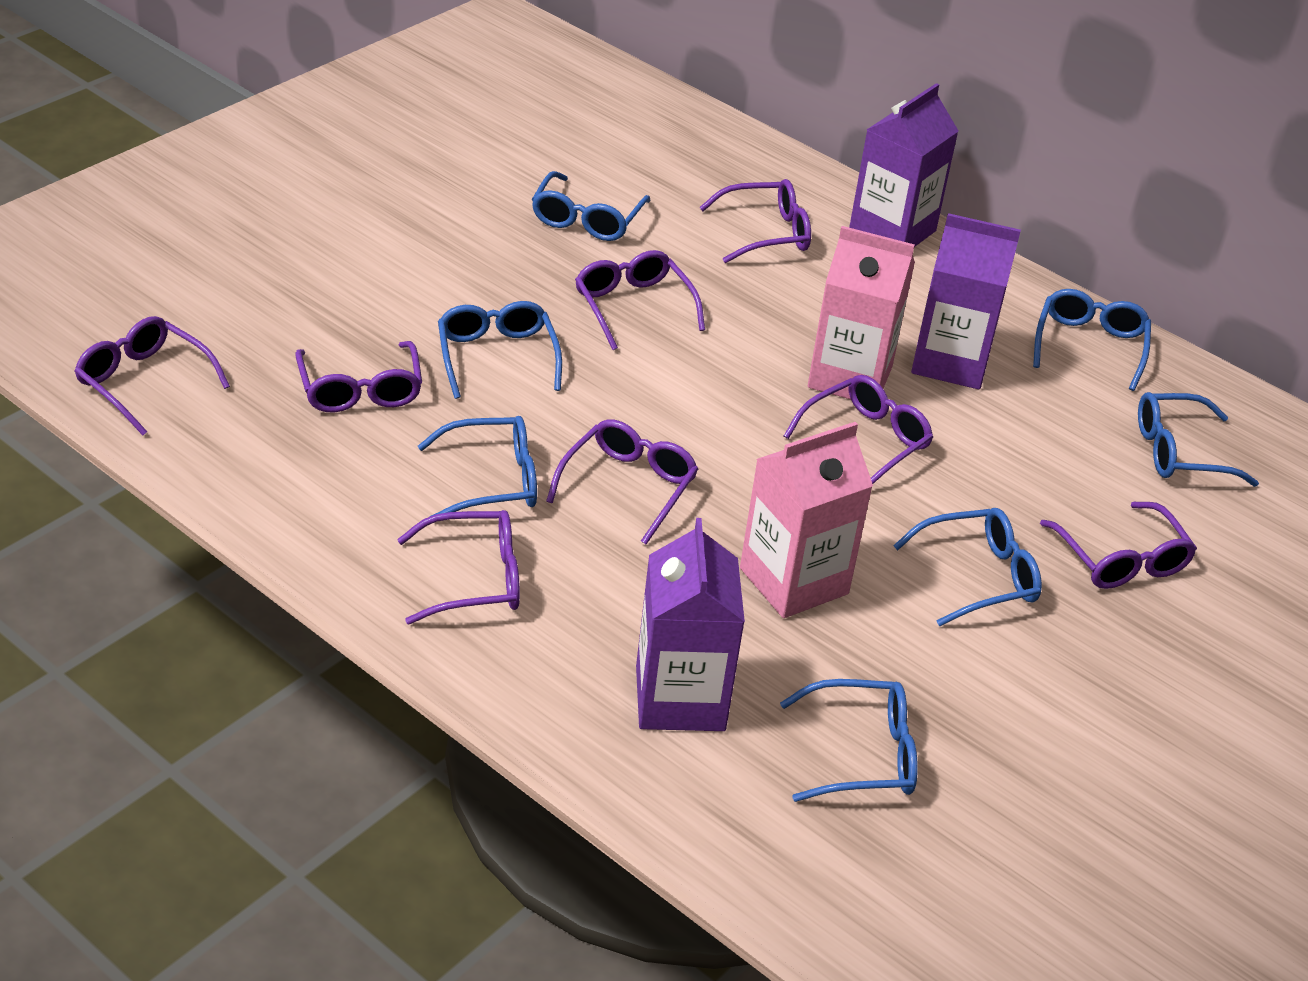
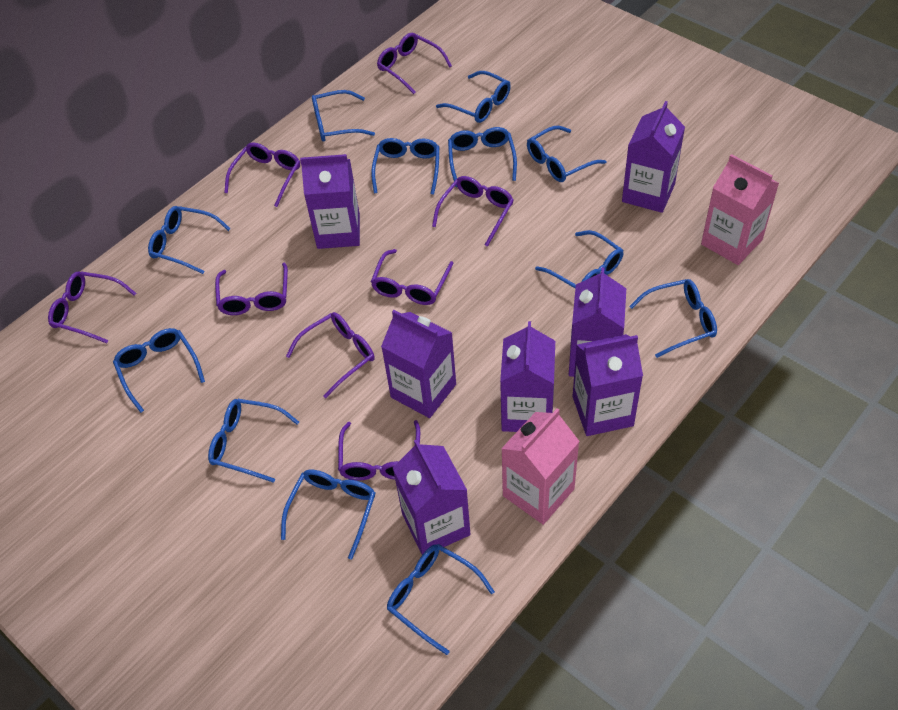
blue glasses: 7 -> 12
purple carton: 3 -> 7

